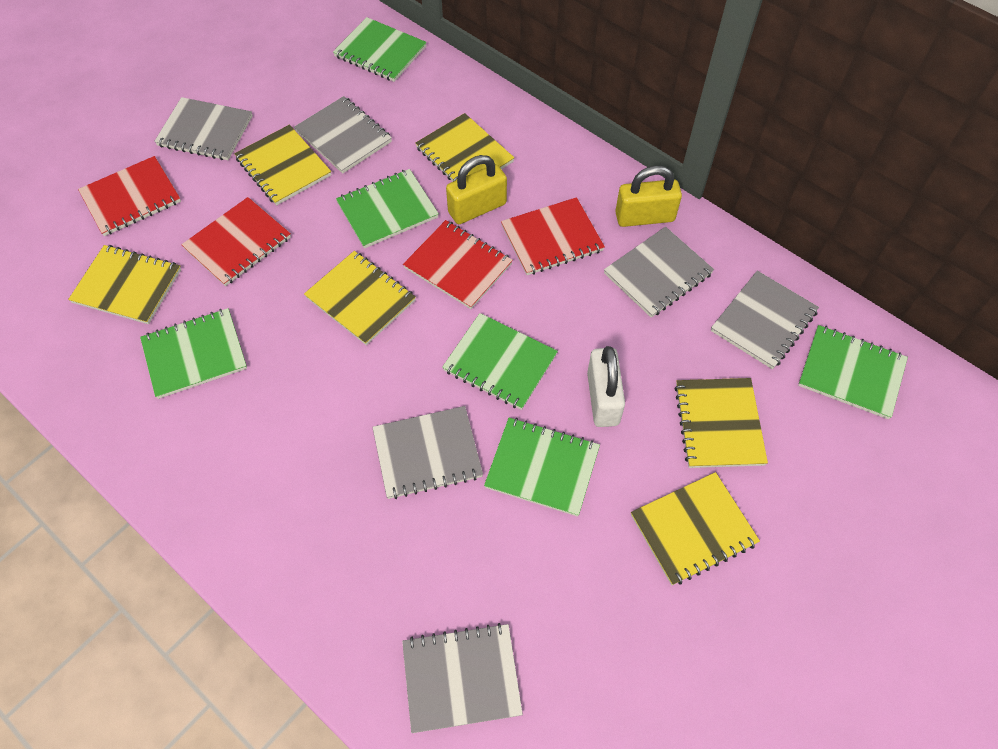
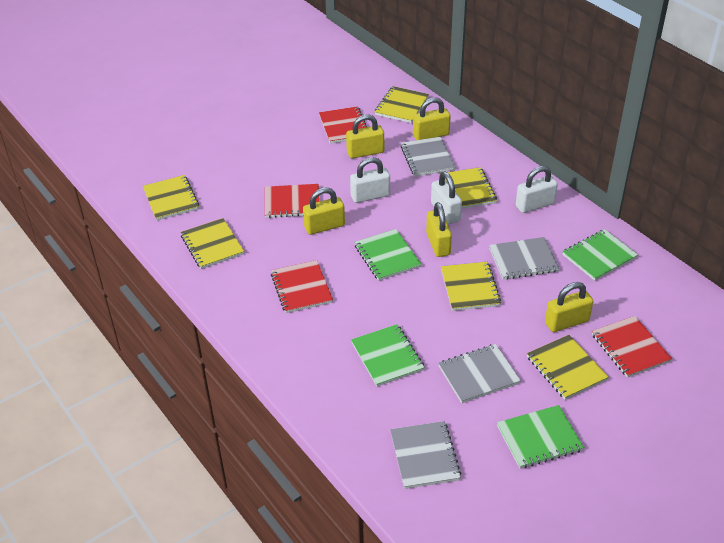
green notebook: 6 -> 4
grey notebook: 6 -> 4
white padlock: 1 -> 3
yellow padlock: 2 -> 5

